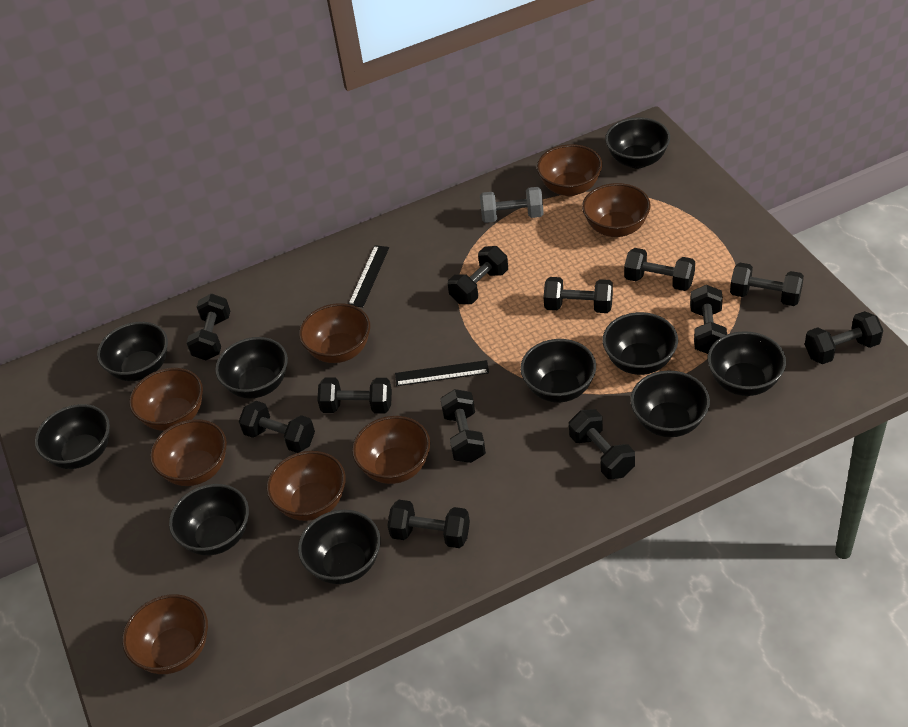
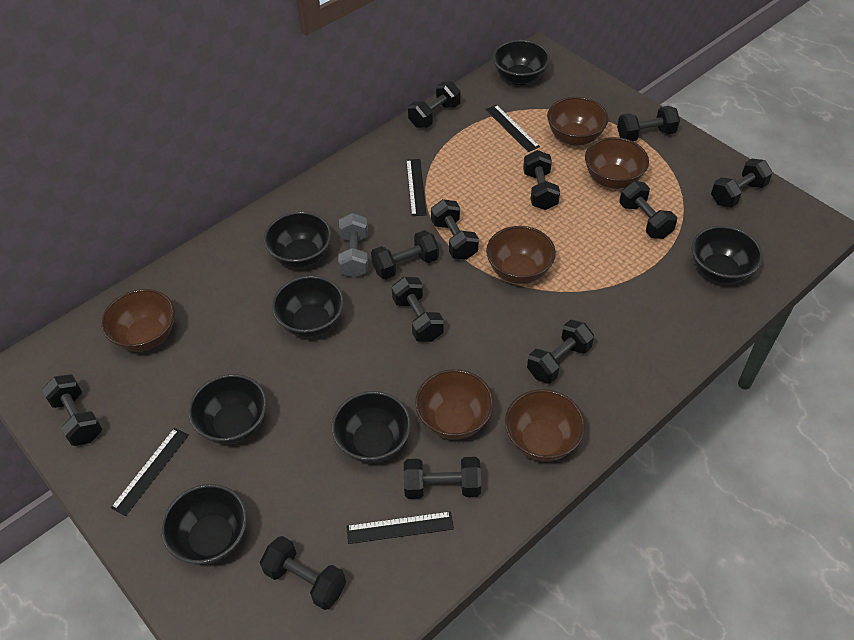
black bowl: 10 -> 7
black ruler: 2 -> 4
brown bowl: 8 -> 6

